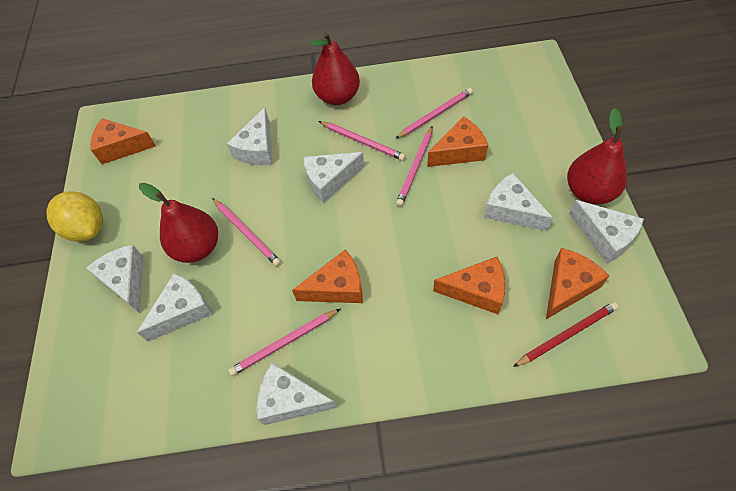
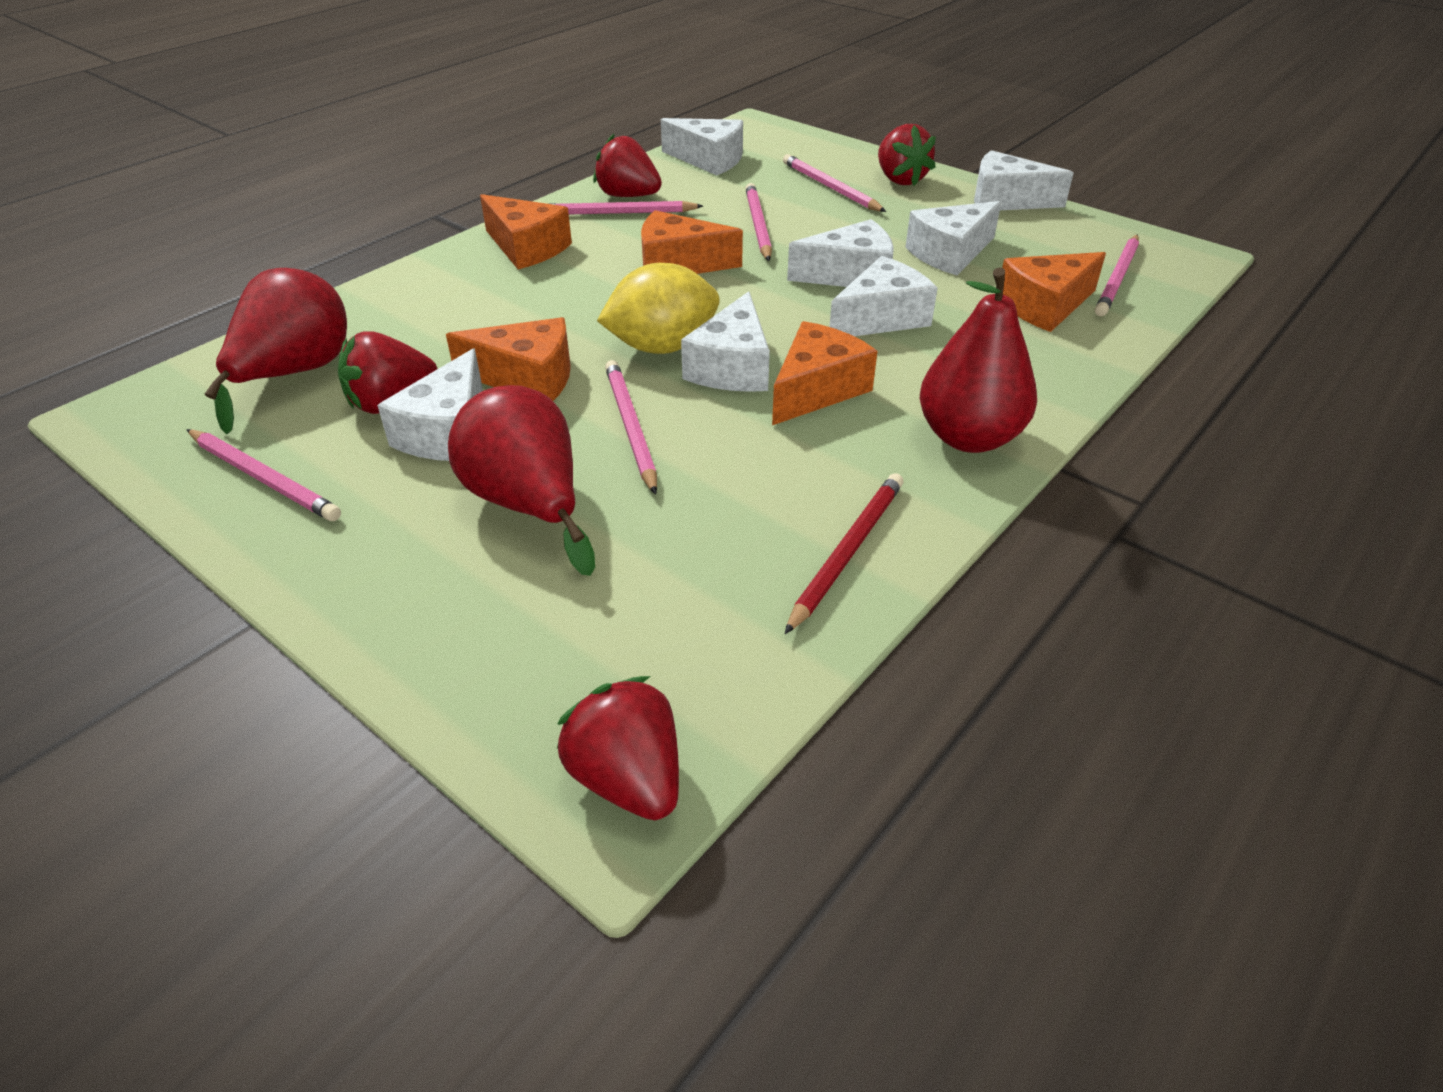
pink pencil: 5 -> 6
red strawberry: 0 -> 4

